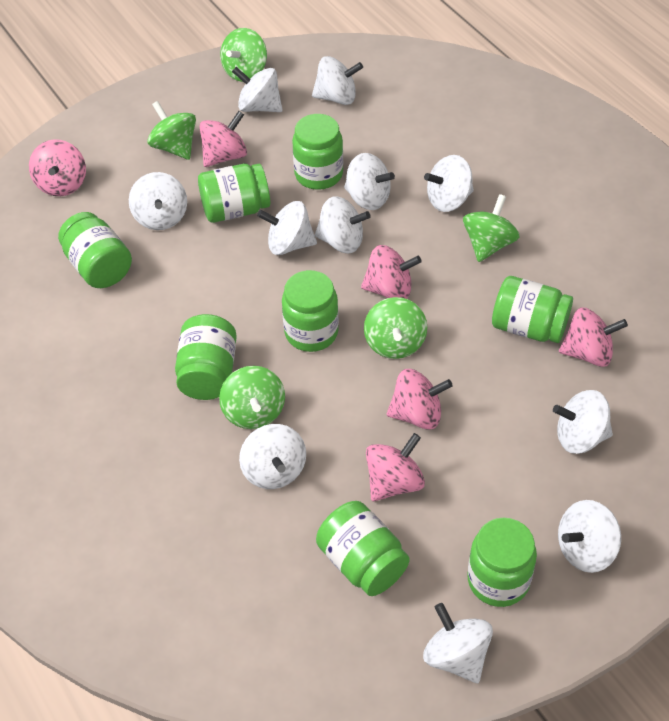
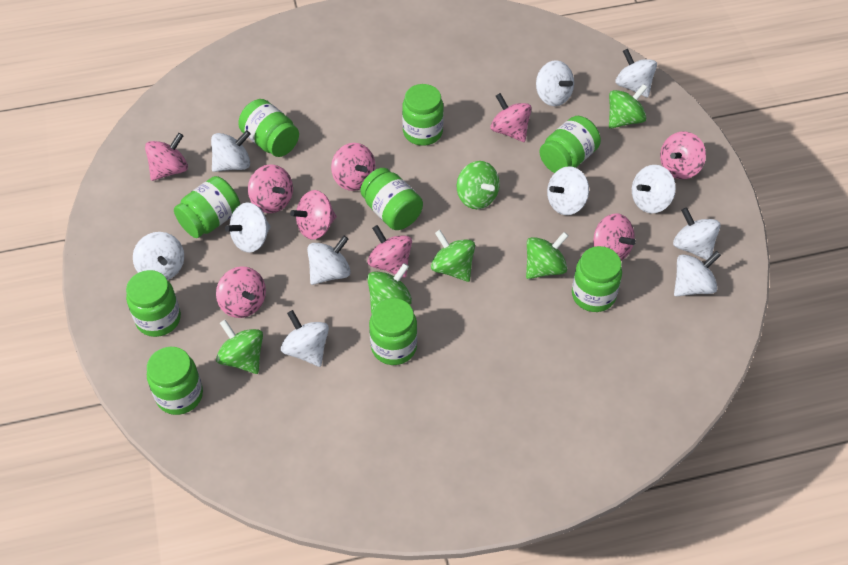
green jar: 8 -> 9
green spinning top: 5 -> 6
pink spinning top: 6 -> 9

